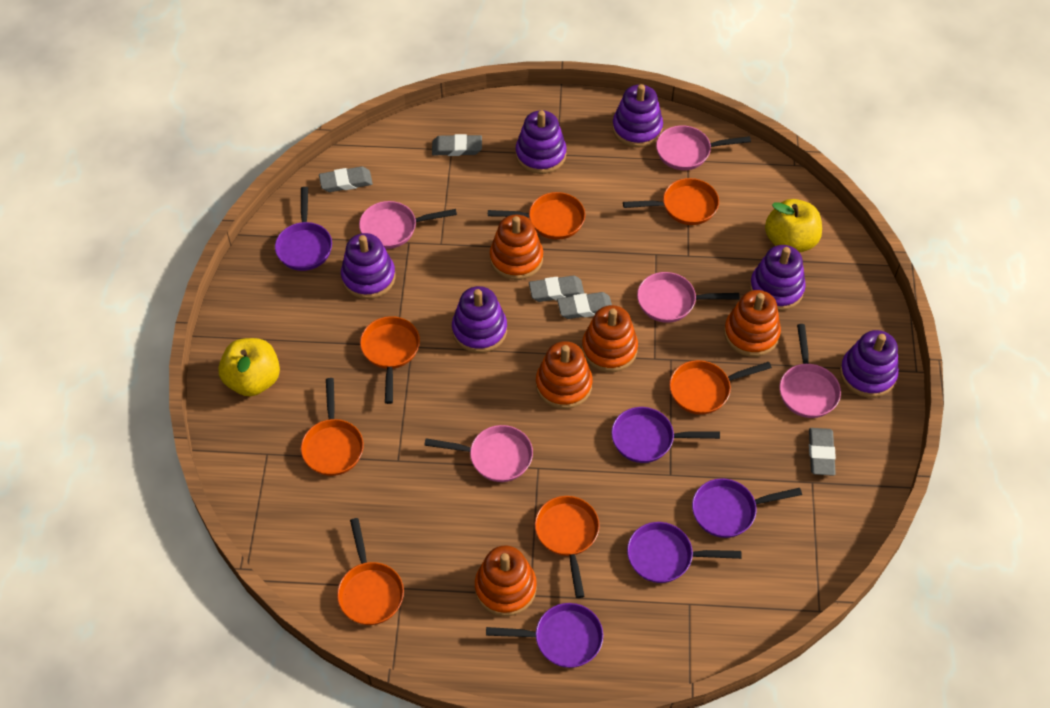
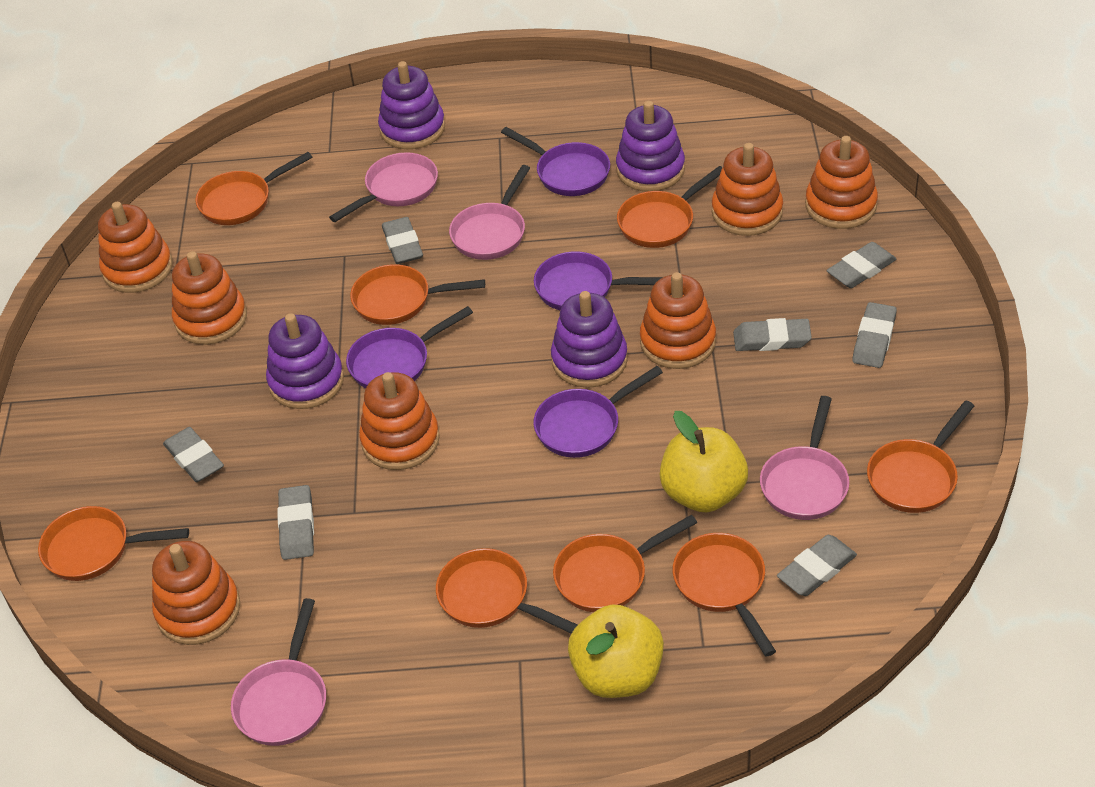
grey eraser: 5 -> 7
orange pan: 7 -> 8
orange stacking toy: 5 -> 7
pink pan: 5 -> 4
purple pan: 5 -> 4
purple stacking toy: 6 -> 4

